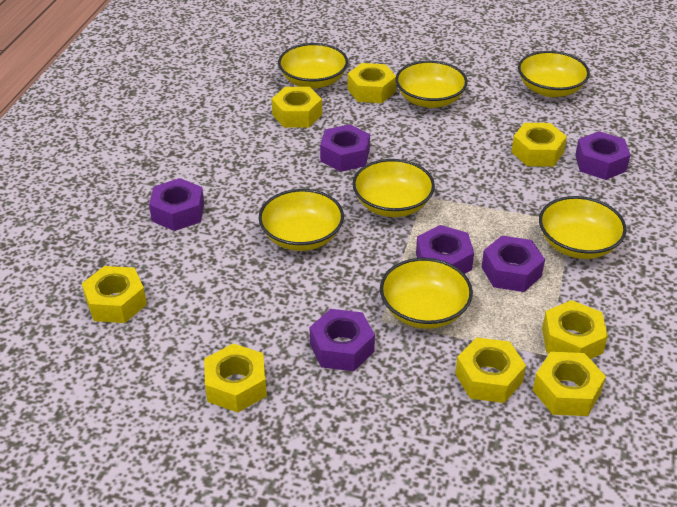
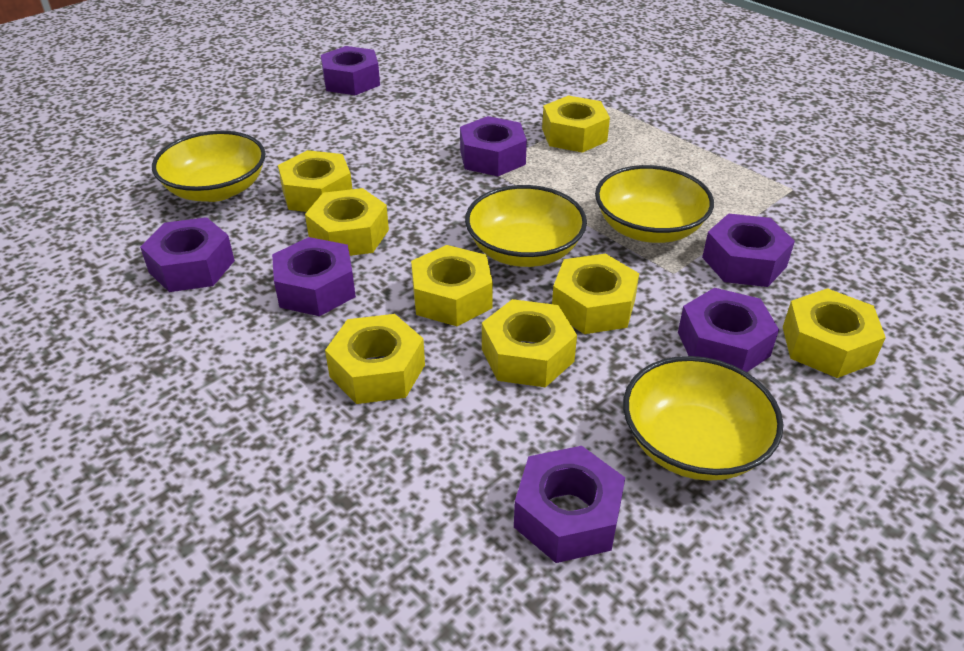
purple nut: 6 -> 7
yellow bowl: 7 -> 4

